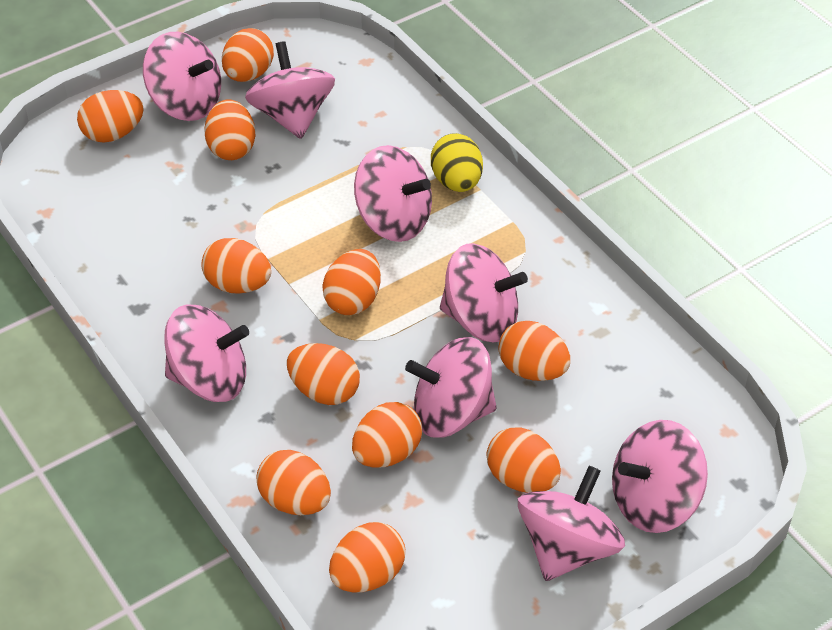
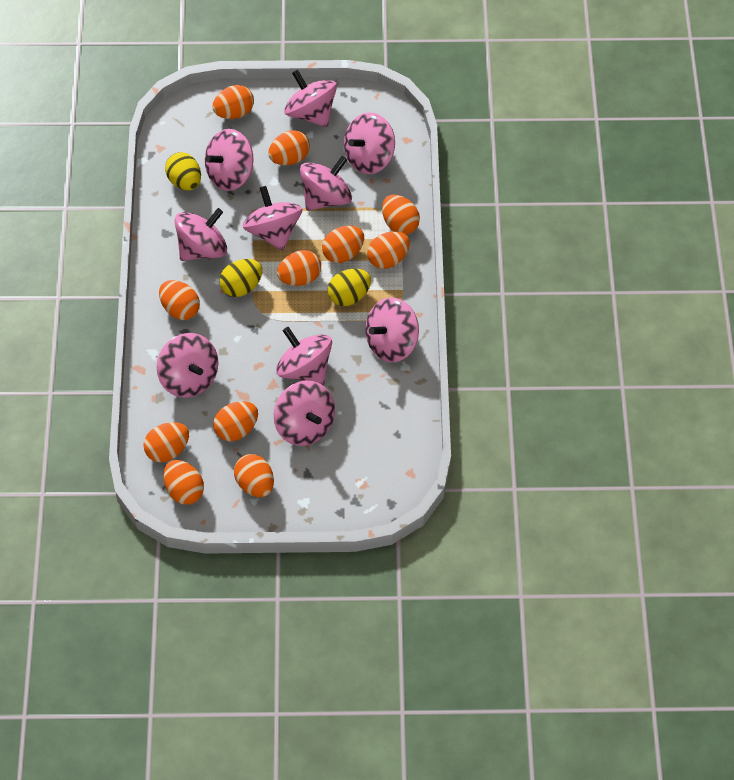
pink spinning top: 8 -> 10
yellow egg: 1 -> 3

